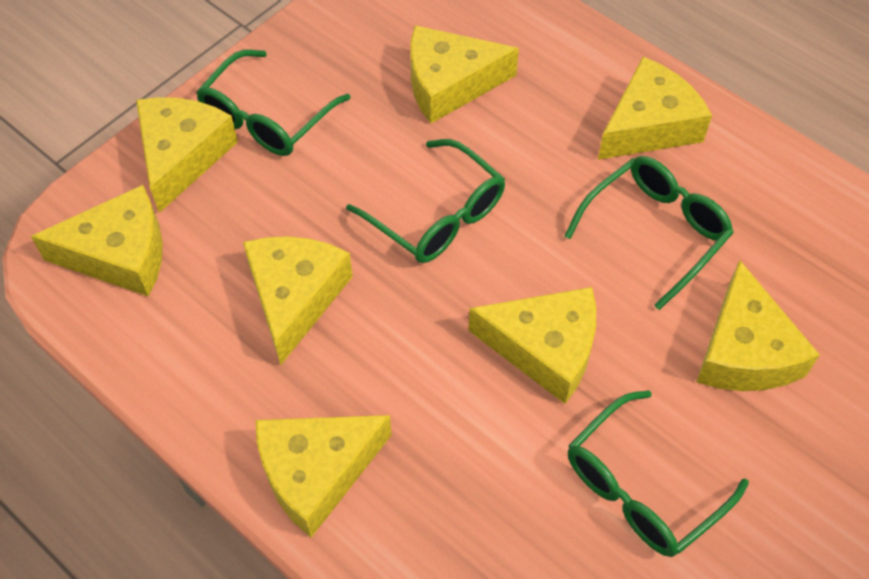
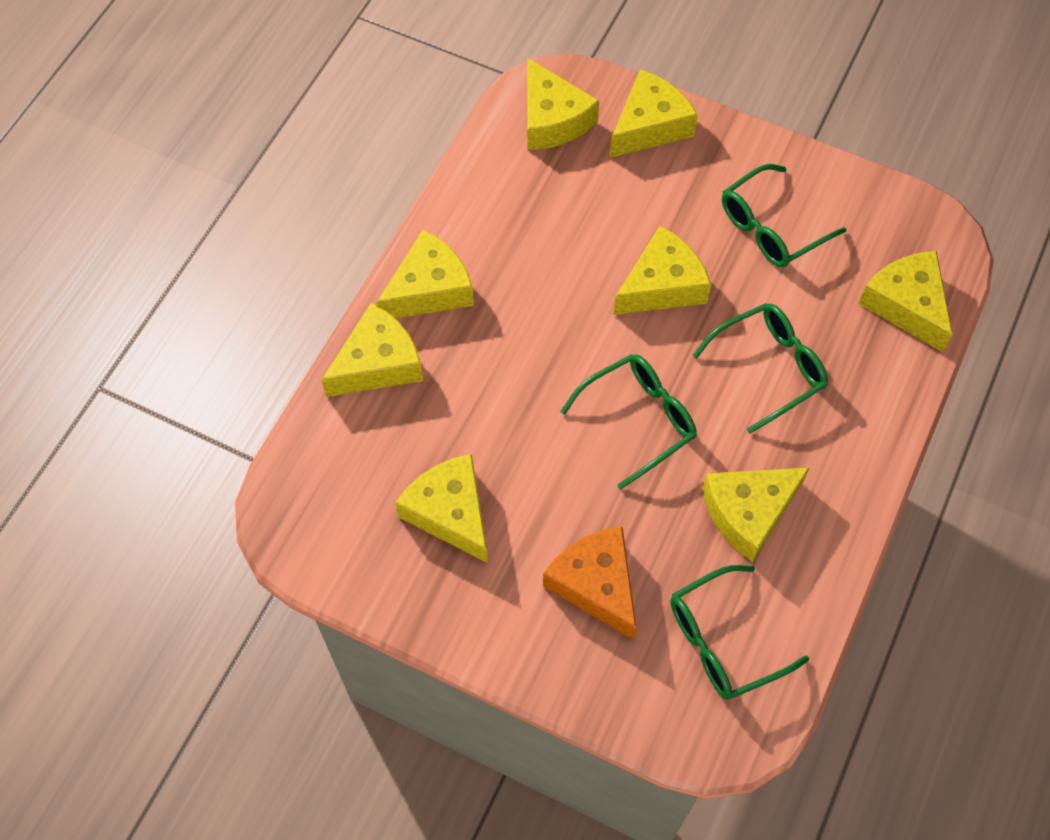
orange cheese: 0 -> 1

